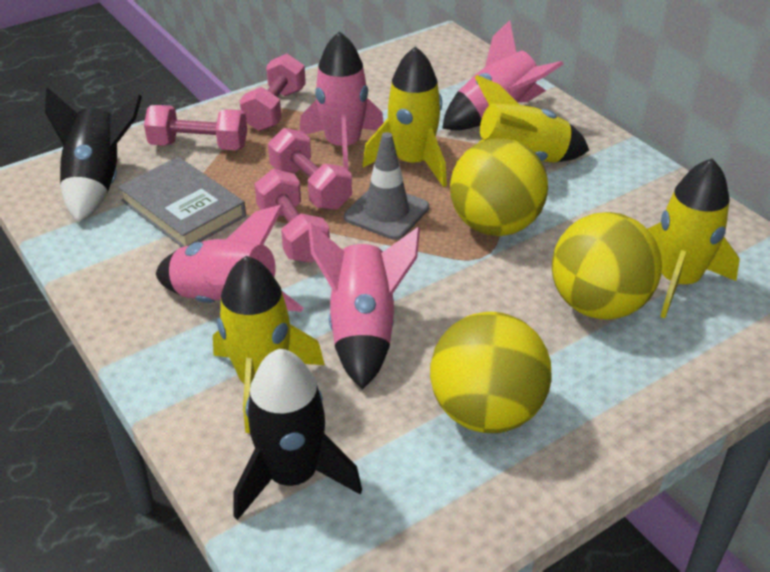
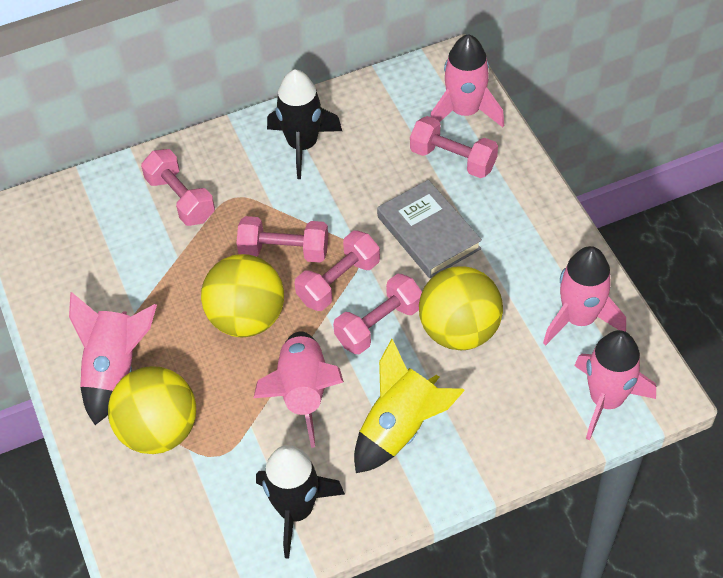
grey traffic cone: 1 -> 0
pink dumbbell: 4 -> 5
pink rocket: 4 -> 5
yellow rocket: 4 -> 1

